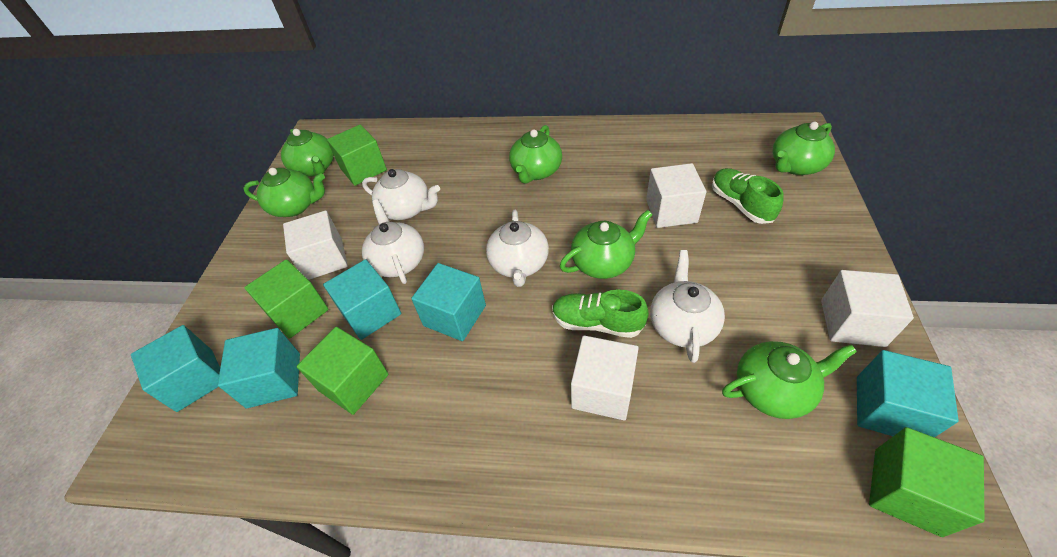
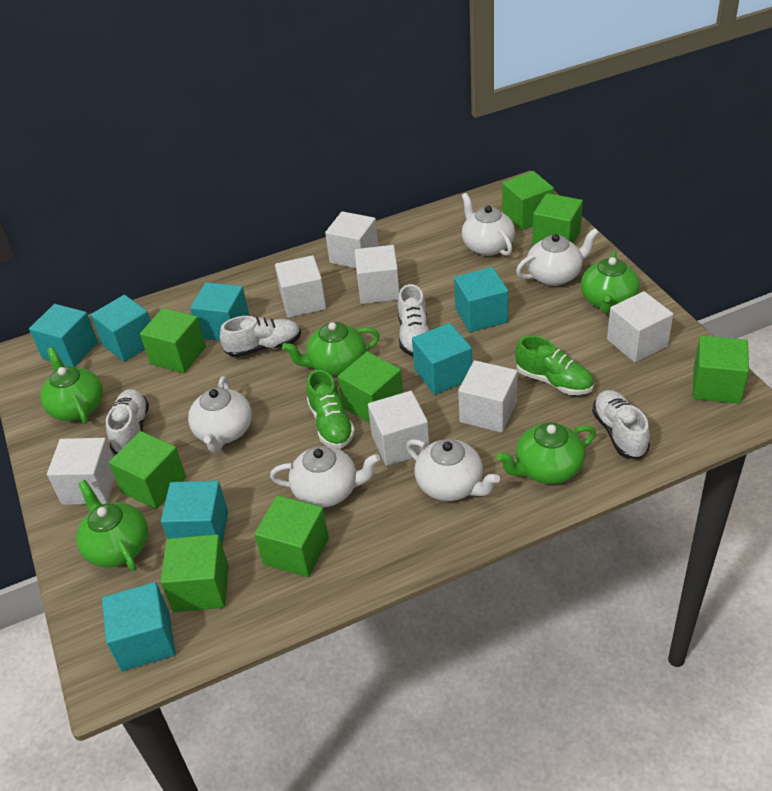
green cube: 4 -> 8
green teapot: 6 -> 5
turquoise cube: 5 -> 7
white cube: 4 -> 7
white shoe: 0 -> 4
white teapot: 4 -> 5

